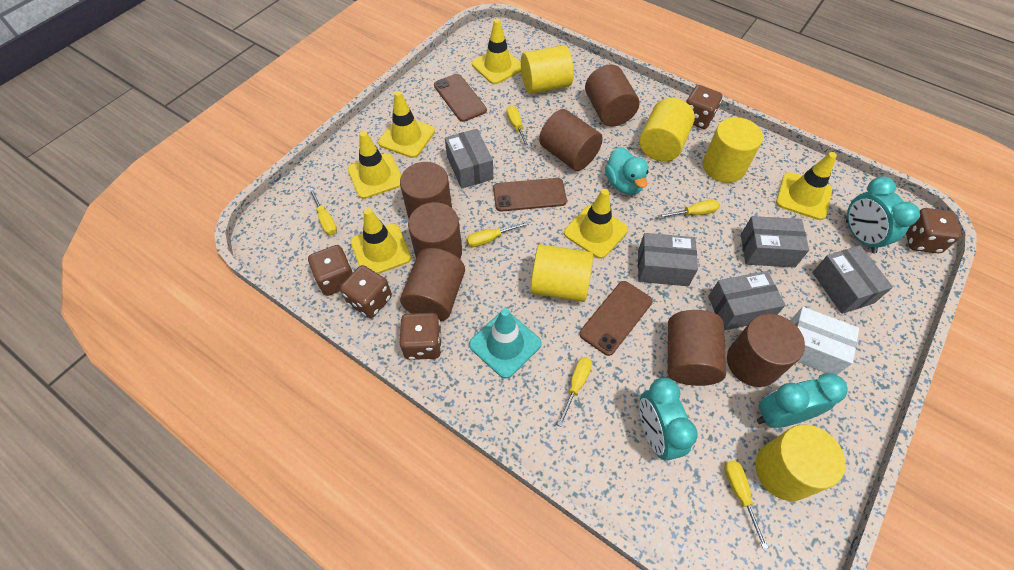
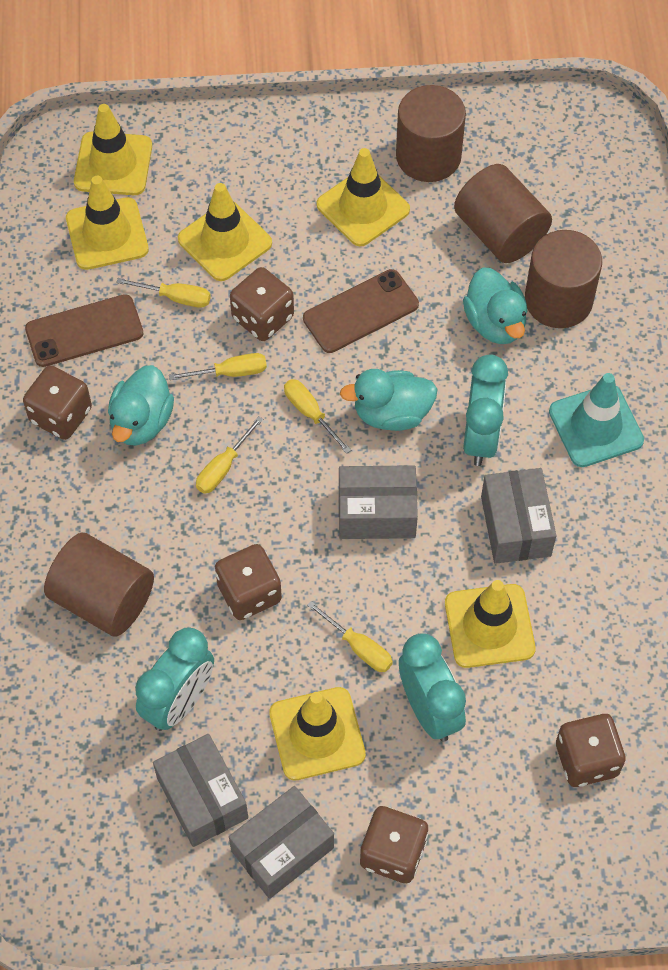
brown cylinder: 7 -> 4
brown phone: 3 -> 2
grey box: 5 -> 4
turquoise duck: 1 -> 3
white box: 1 -> 0
yellow cylinder: 5 -> 0
yellow screwdriver: 6 -> 5

